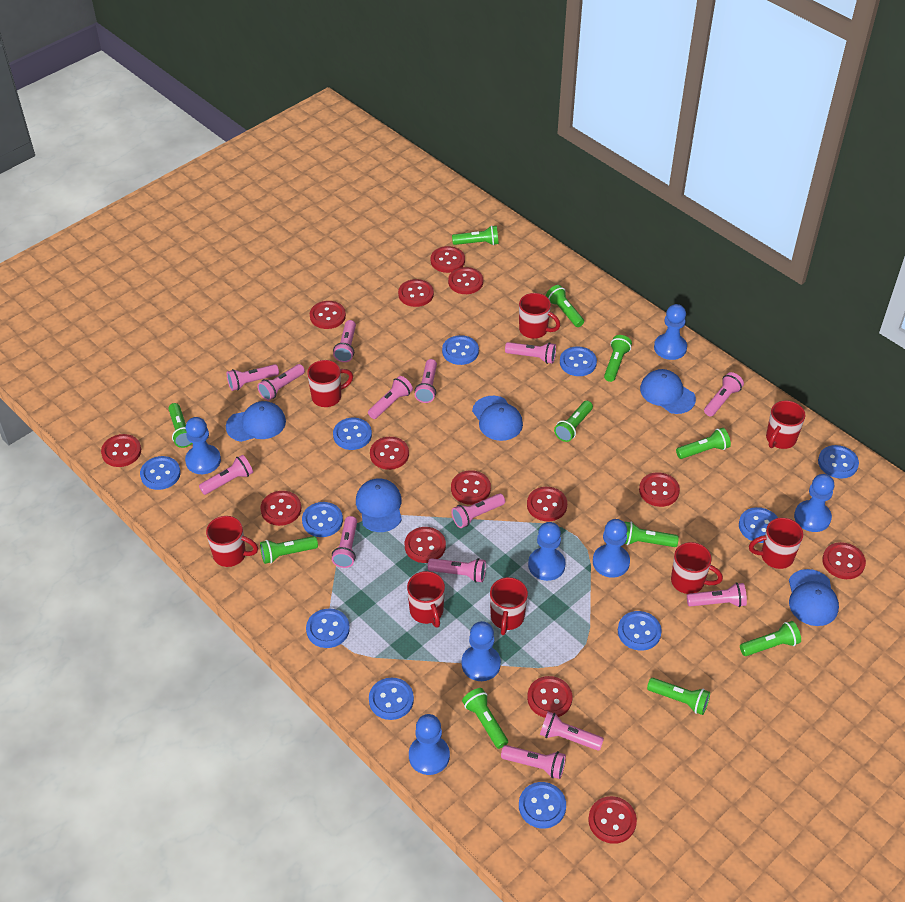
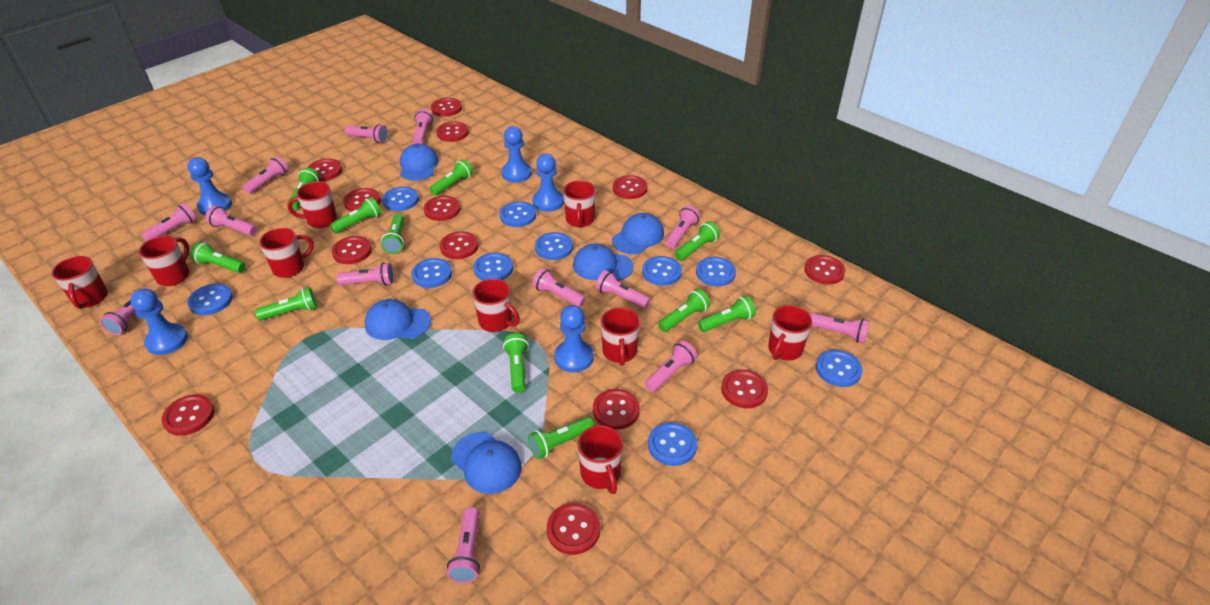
blue button: 11 -> 10
blue pawn: 7 -> 5
pink flashlight: 14 -> 13
red button: 14 -> 13
red mug: 8 -> 9

